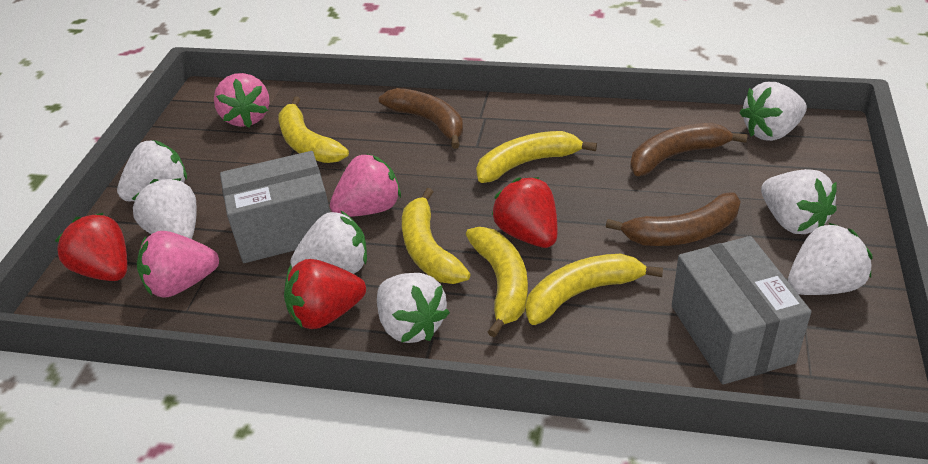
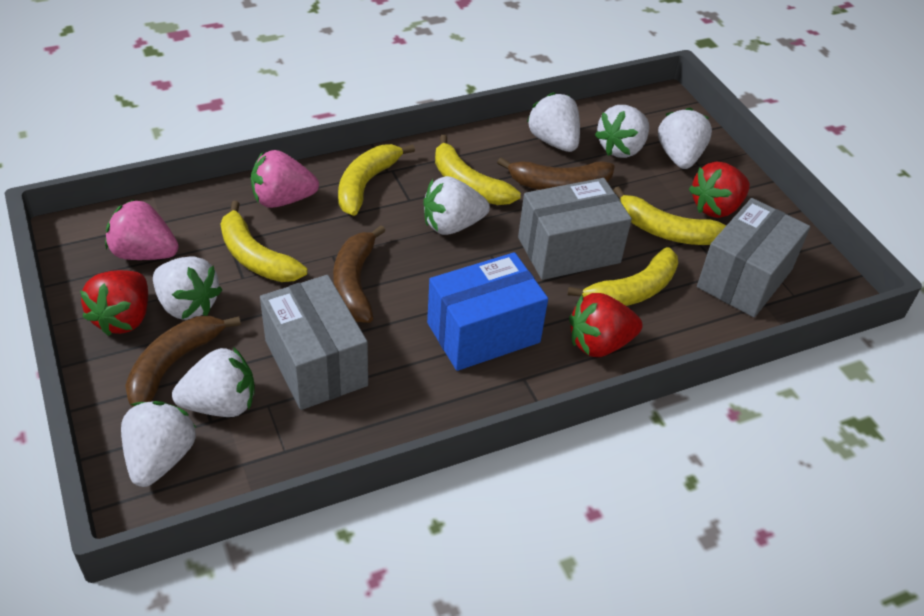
blue box: 0 -> 1
grey box: 2 -> 3
pink strawberry: 3 -> 2

